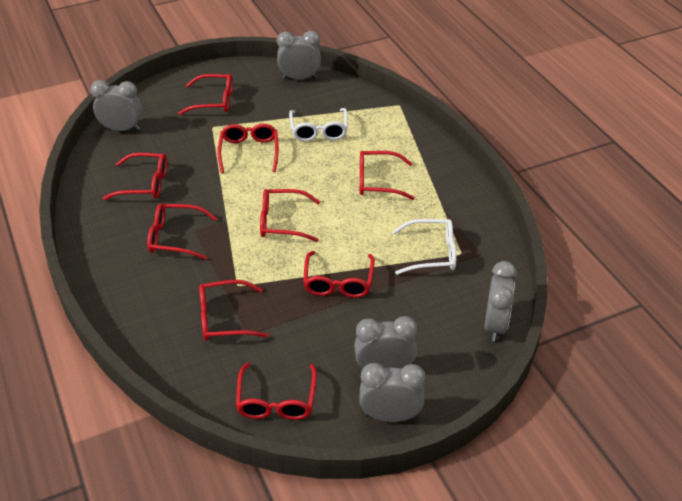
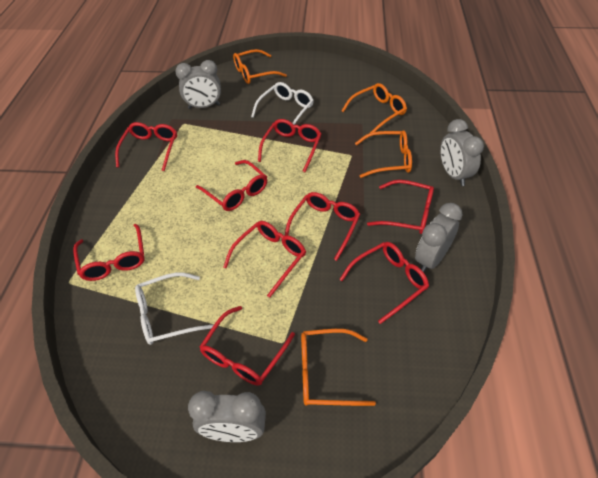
grey clock: 5 -> 4
orange glasses: 0 -> 4

